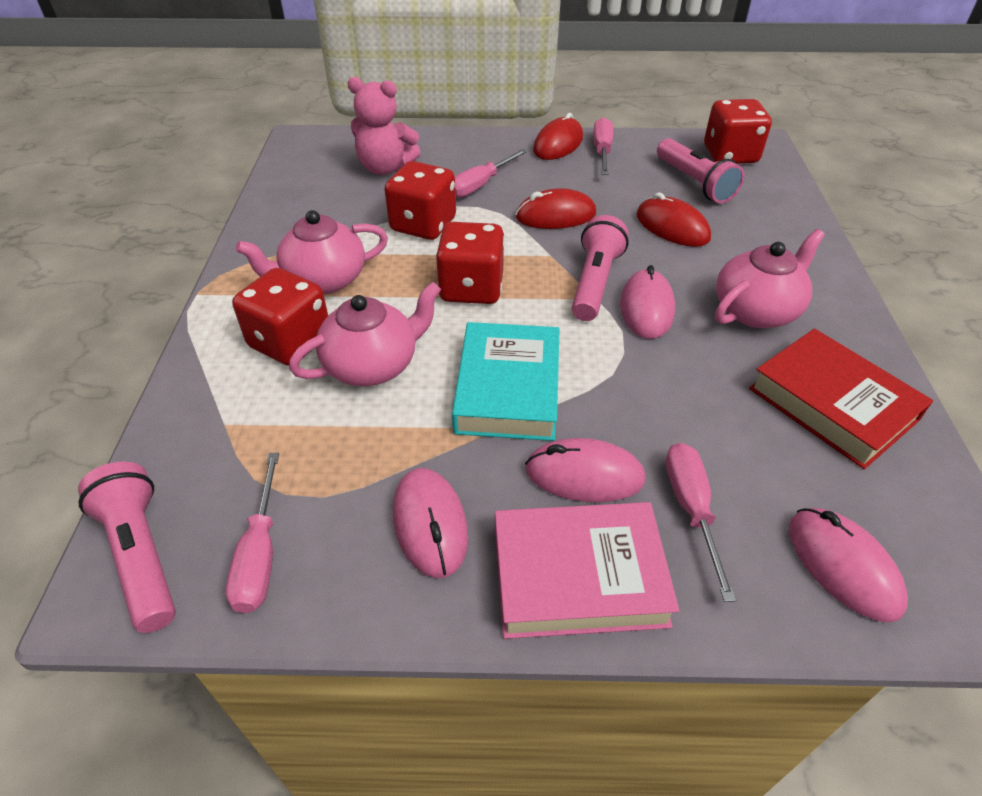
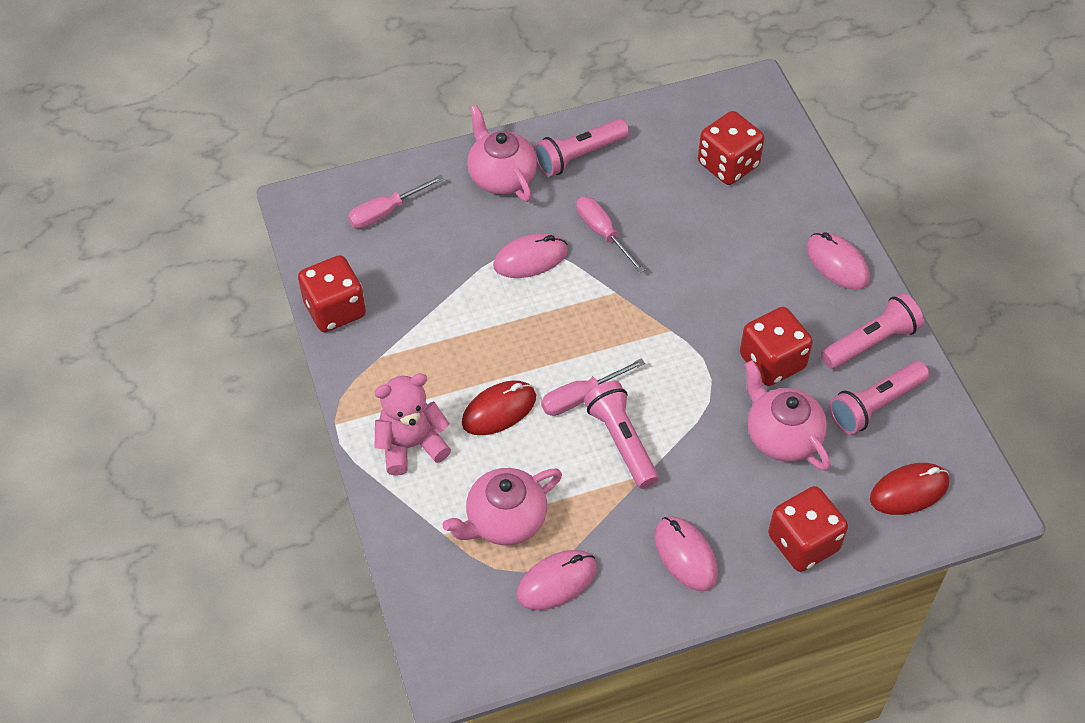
pink book: 1 -> 0
pink flashlight: 3 -> 4
pink screwdriver: 4 -> 3
red book: 1 -> 0
red mouse: 3 -> 2
turquoise book: 1 -> 0

